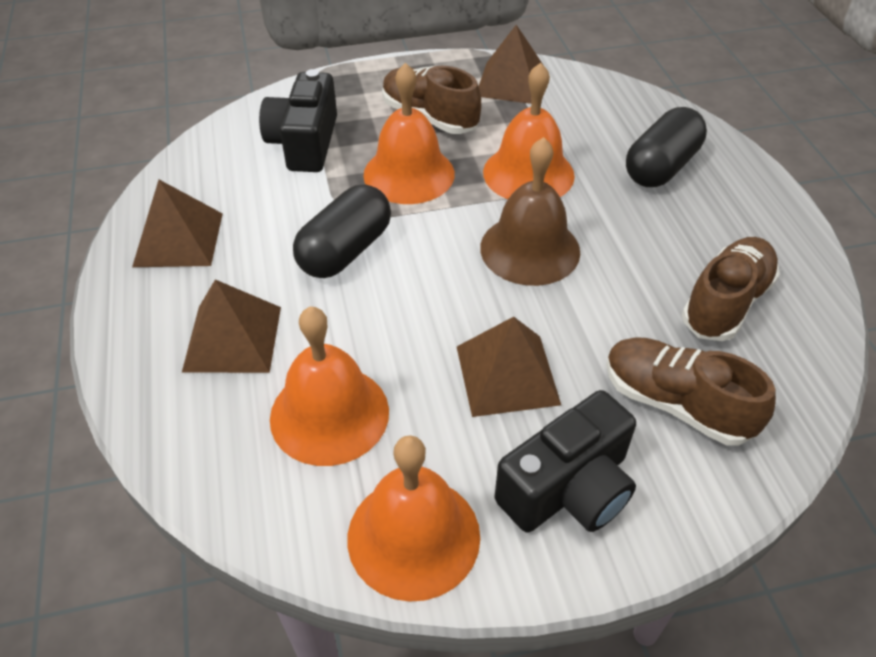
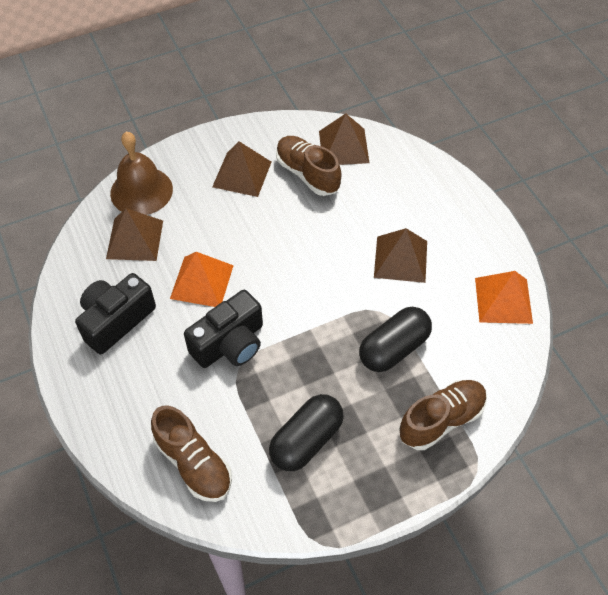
orange bell: 4 -> 0
orange pyramid: 0 -> 2

